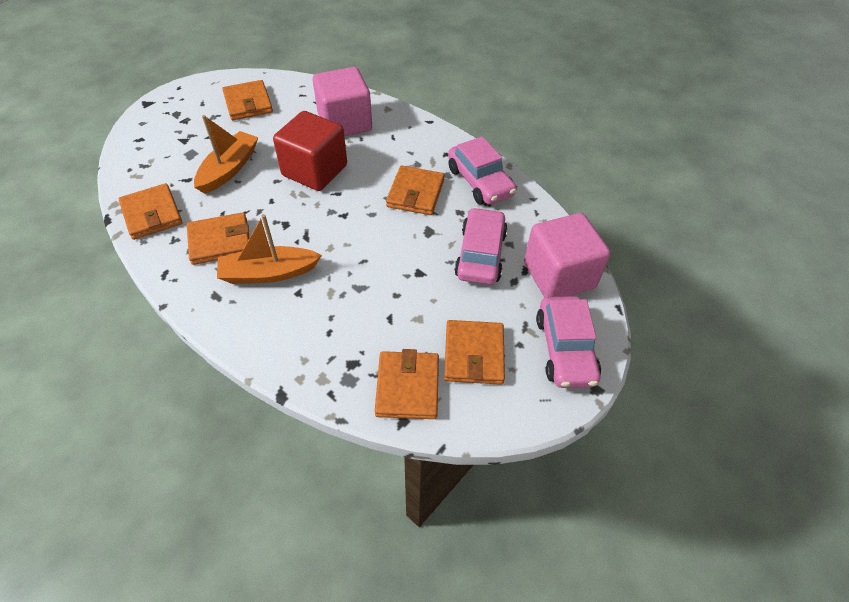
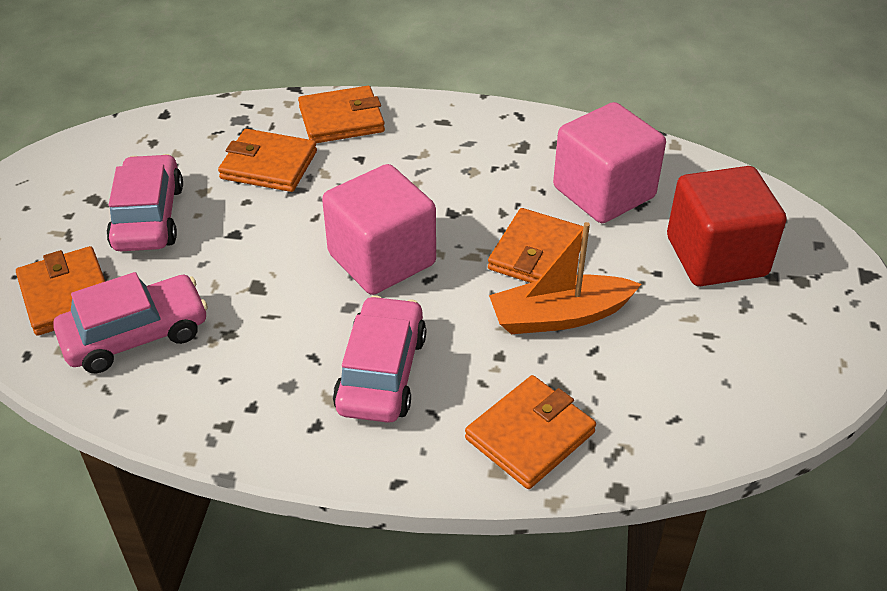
orange boat: 2 -> 1
orange wallet: 6 -> 5

